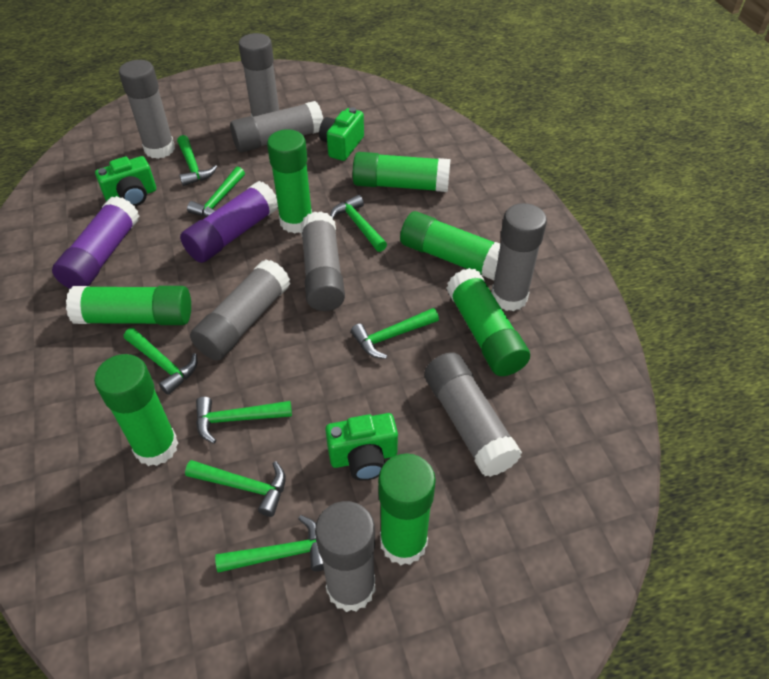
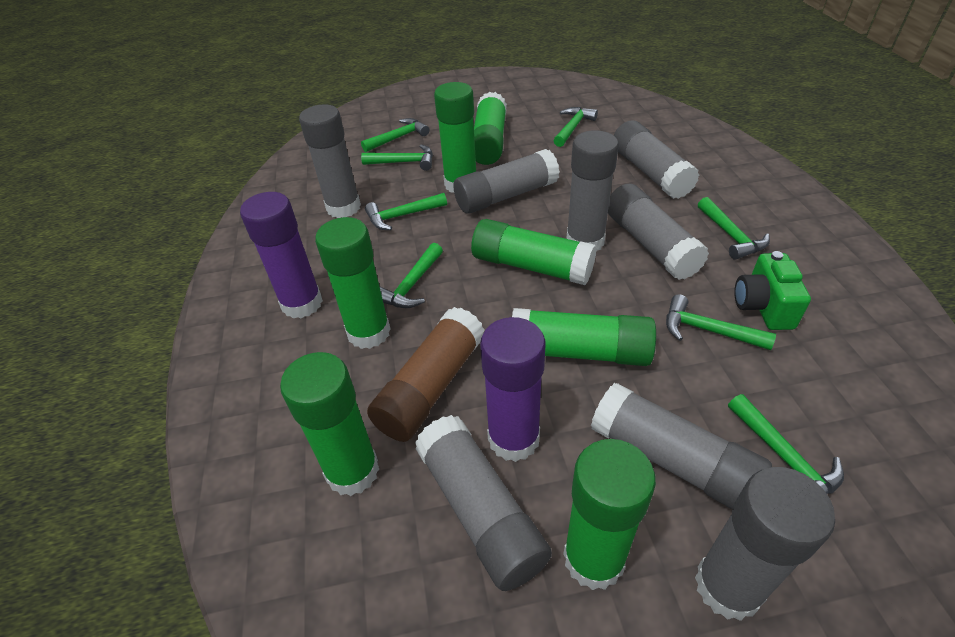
brown glue stick: 0 -> 1
green camera: 3 -> 1

